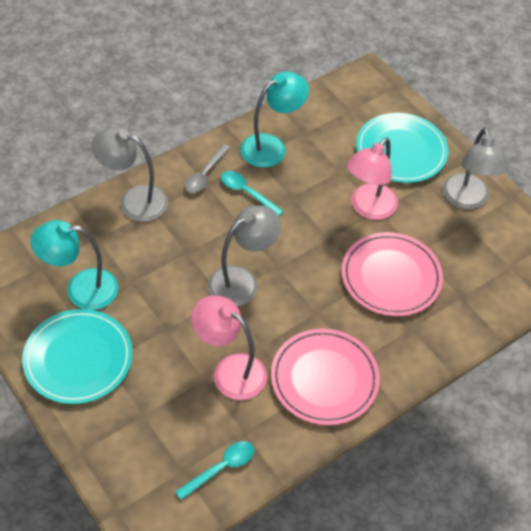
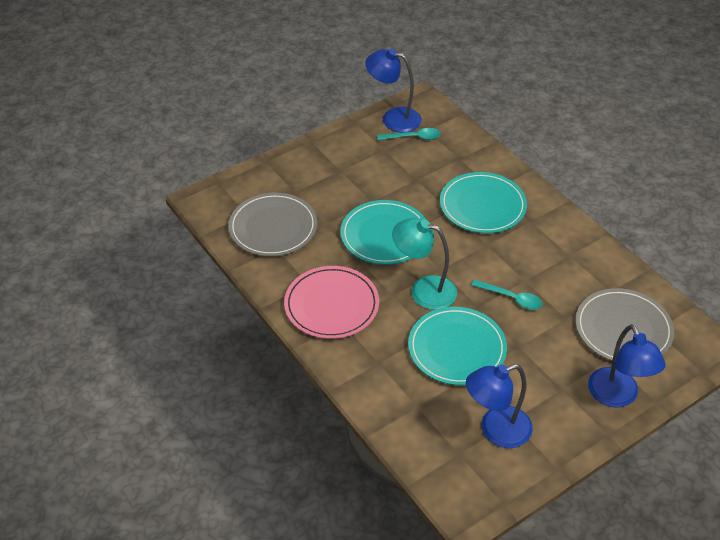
blue lamp: 0 -> 3
grey lamp: 3 -> 0
grey plate: 0 -> 2
grey spoon: 1 -> 0
pink lamp: 2 -> 0
pink plate: 2 -> 1
turquoise lamp: 2 -> 1
turquoise plate: 2 -> 3

